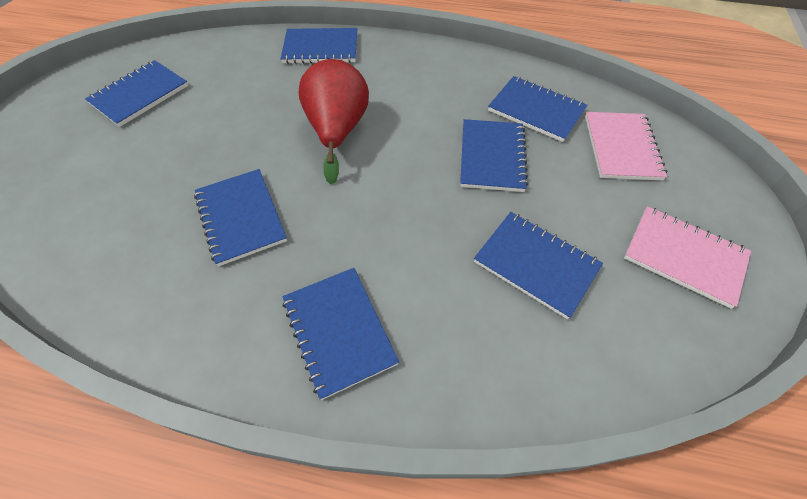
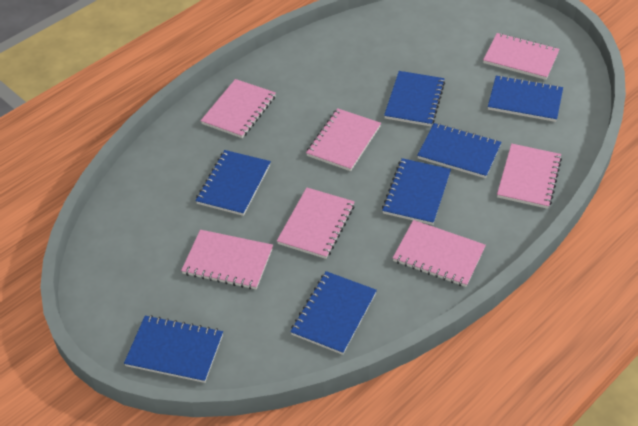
pink notebook: 2 -> 7
red pear: 1 -> 0

